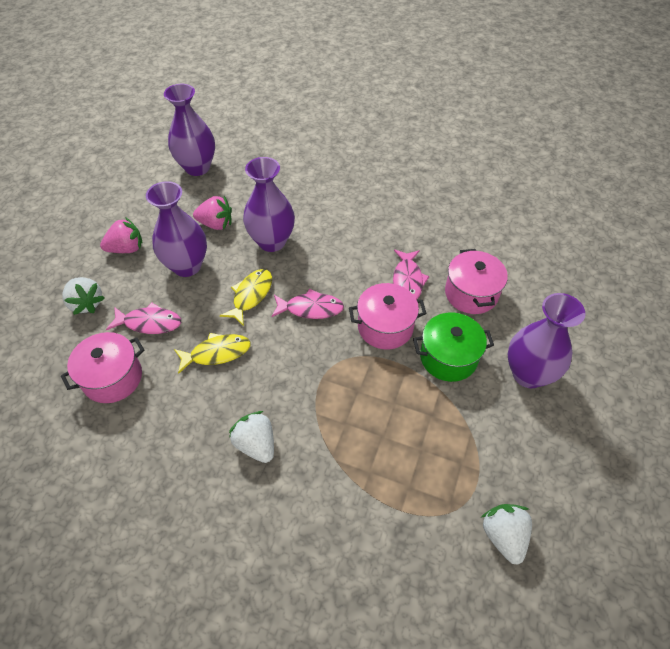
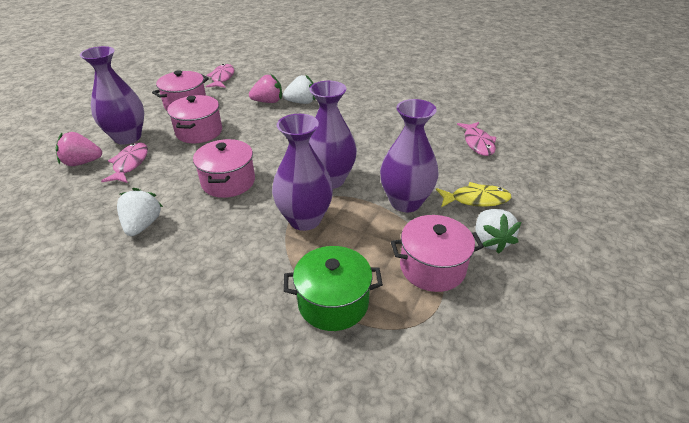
pink pot: 3 -> 4
yellow fish: 2 -> 1

